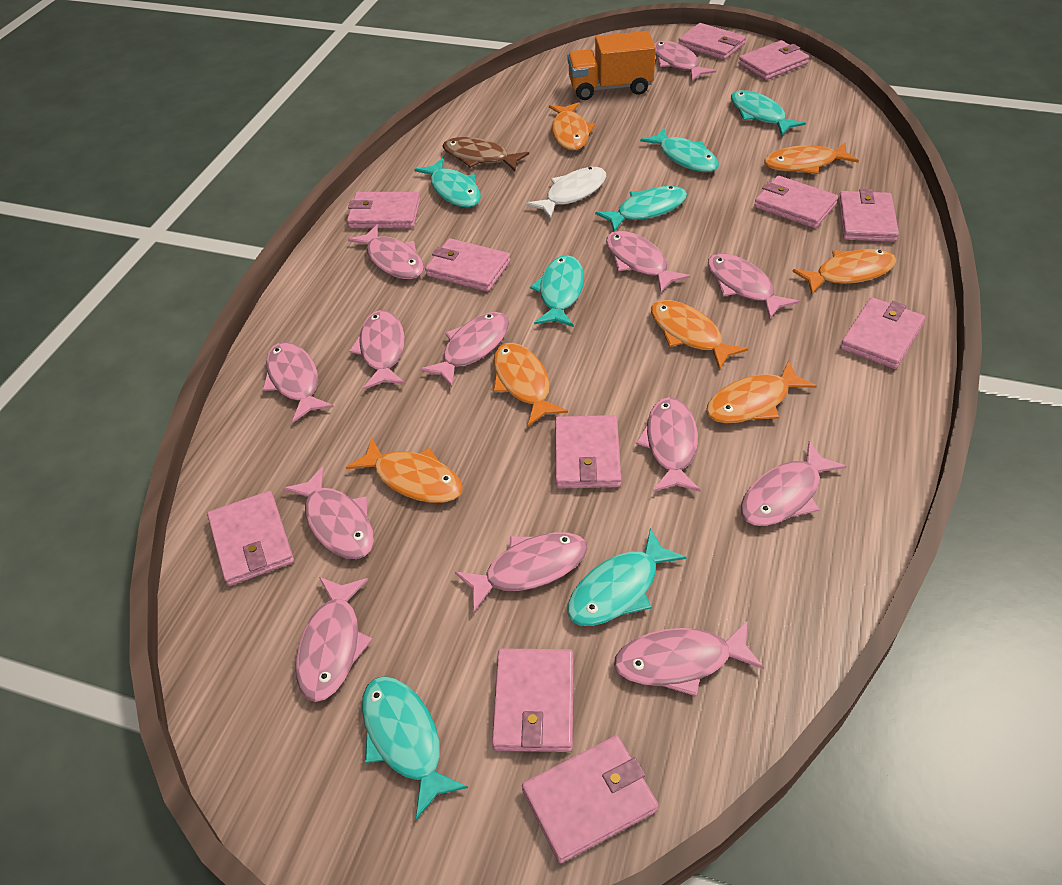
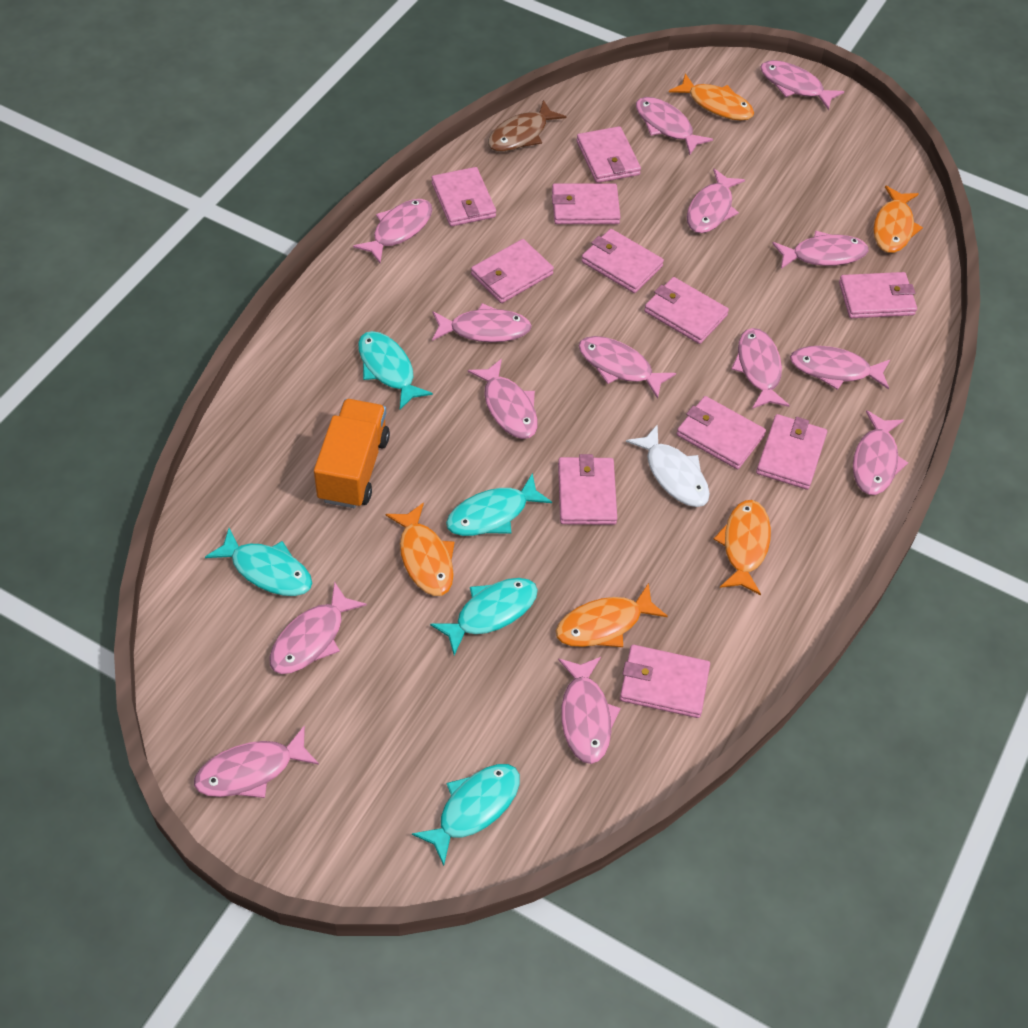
orange fish: 7 -> 5
pink fish: 13 -> 14
turquoise fish: 7 -> 5

